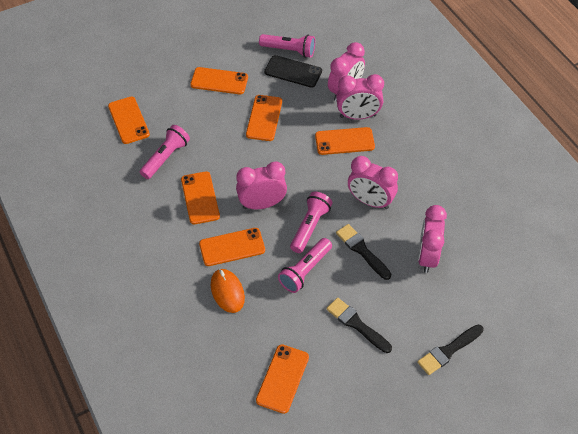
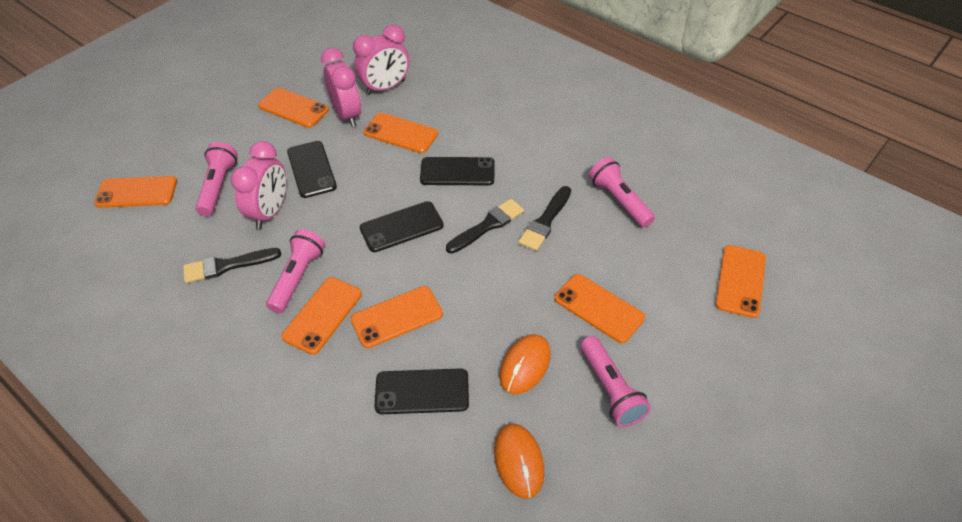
black phone: 1 -> 4
orange mouse: 1 -> 2
pink clock: 5 -> 3

